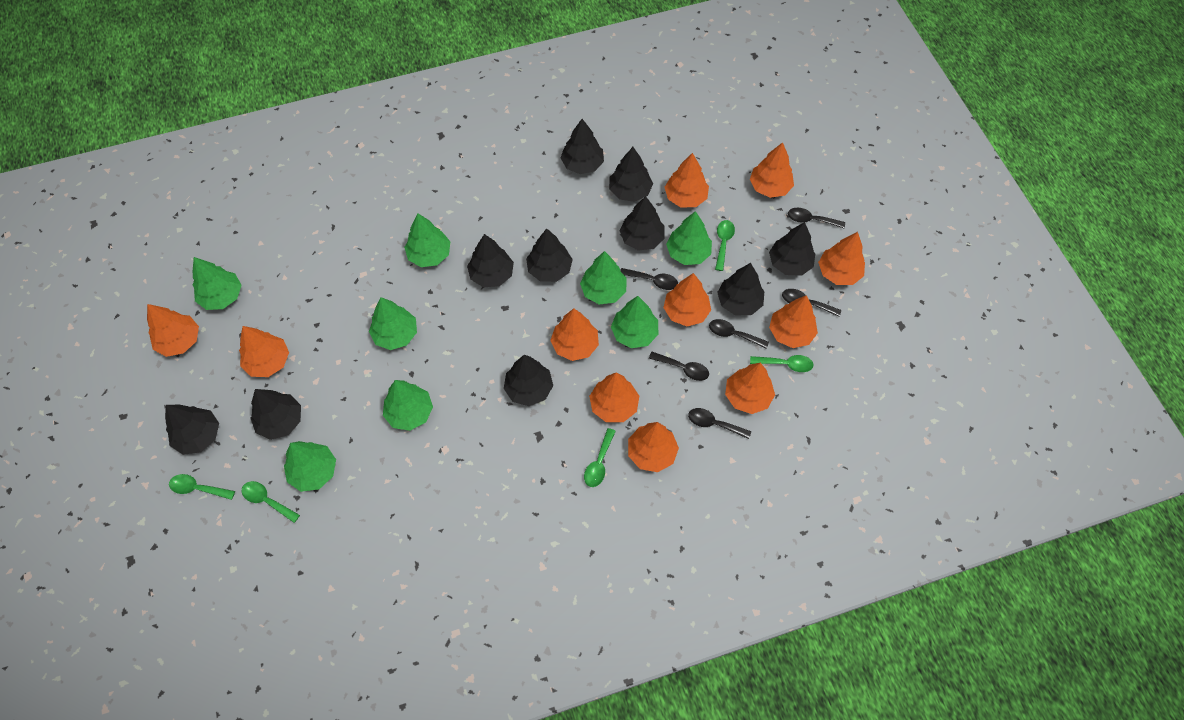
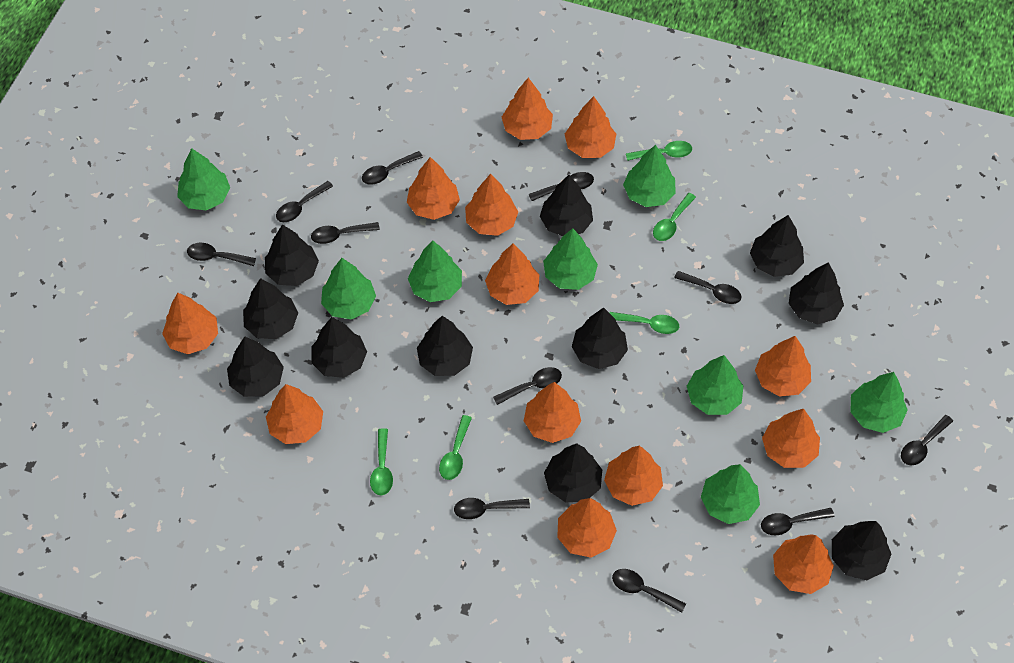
black spoon: 6 -> 11
black tree: 10 -> 11
orange tree: 11 -> 13

